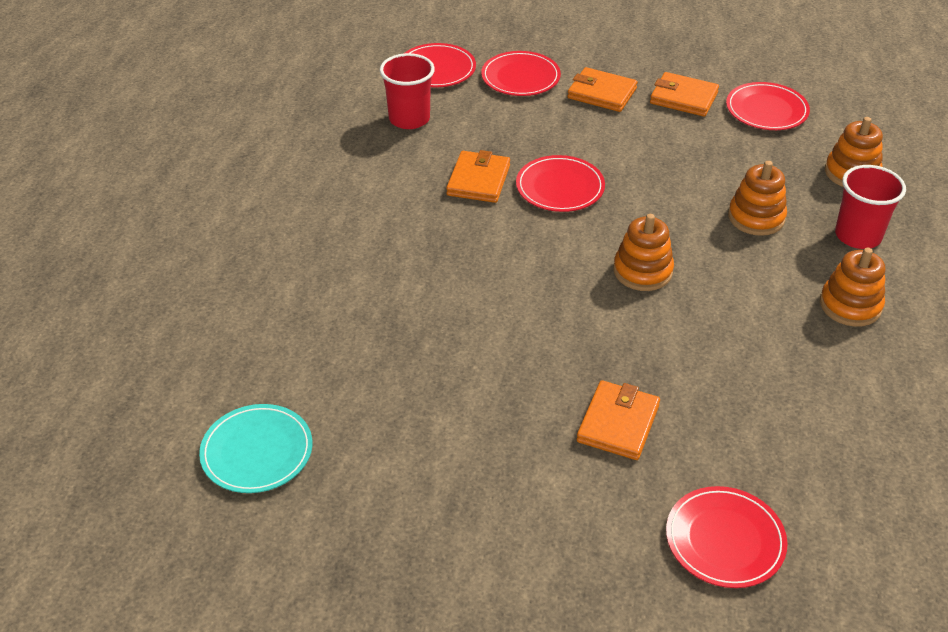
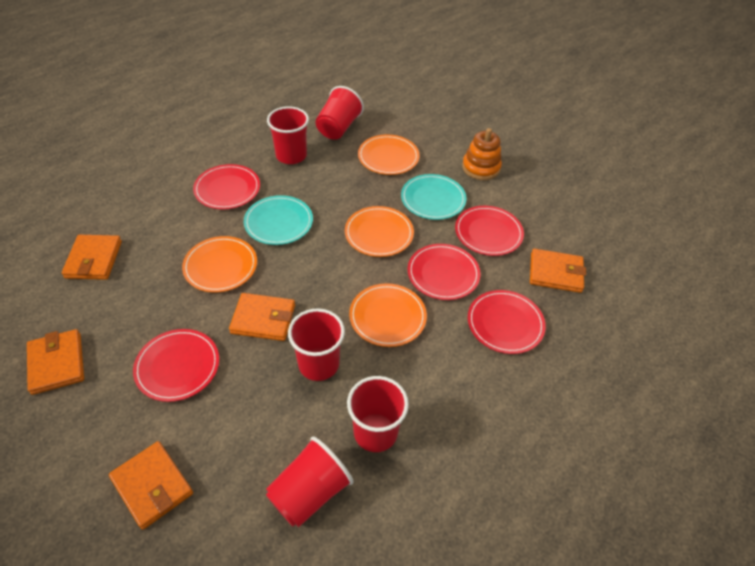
orange plate: 0 -> 4
orange stacking toy: 4 -> 1
orange wallet: 4 -> 5
red cup: 2 -> 5
turquoise plate: 1 -> 2

